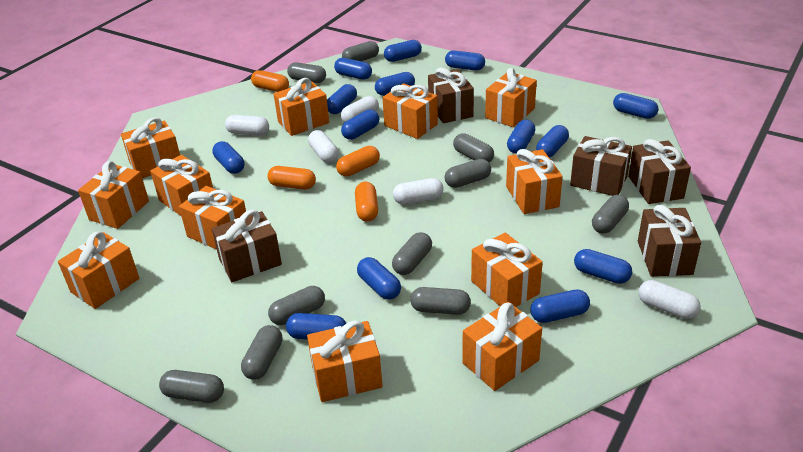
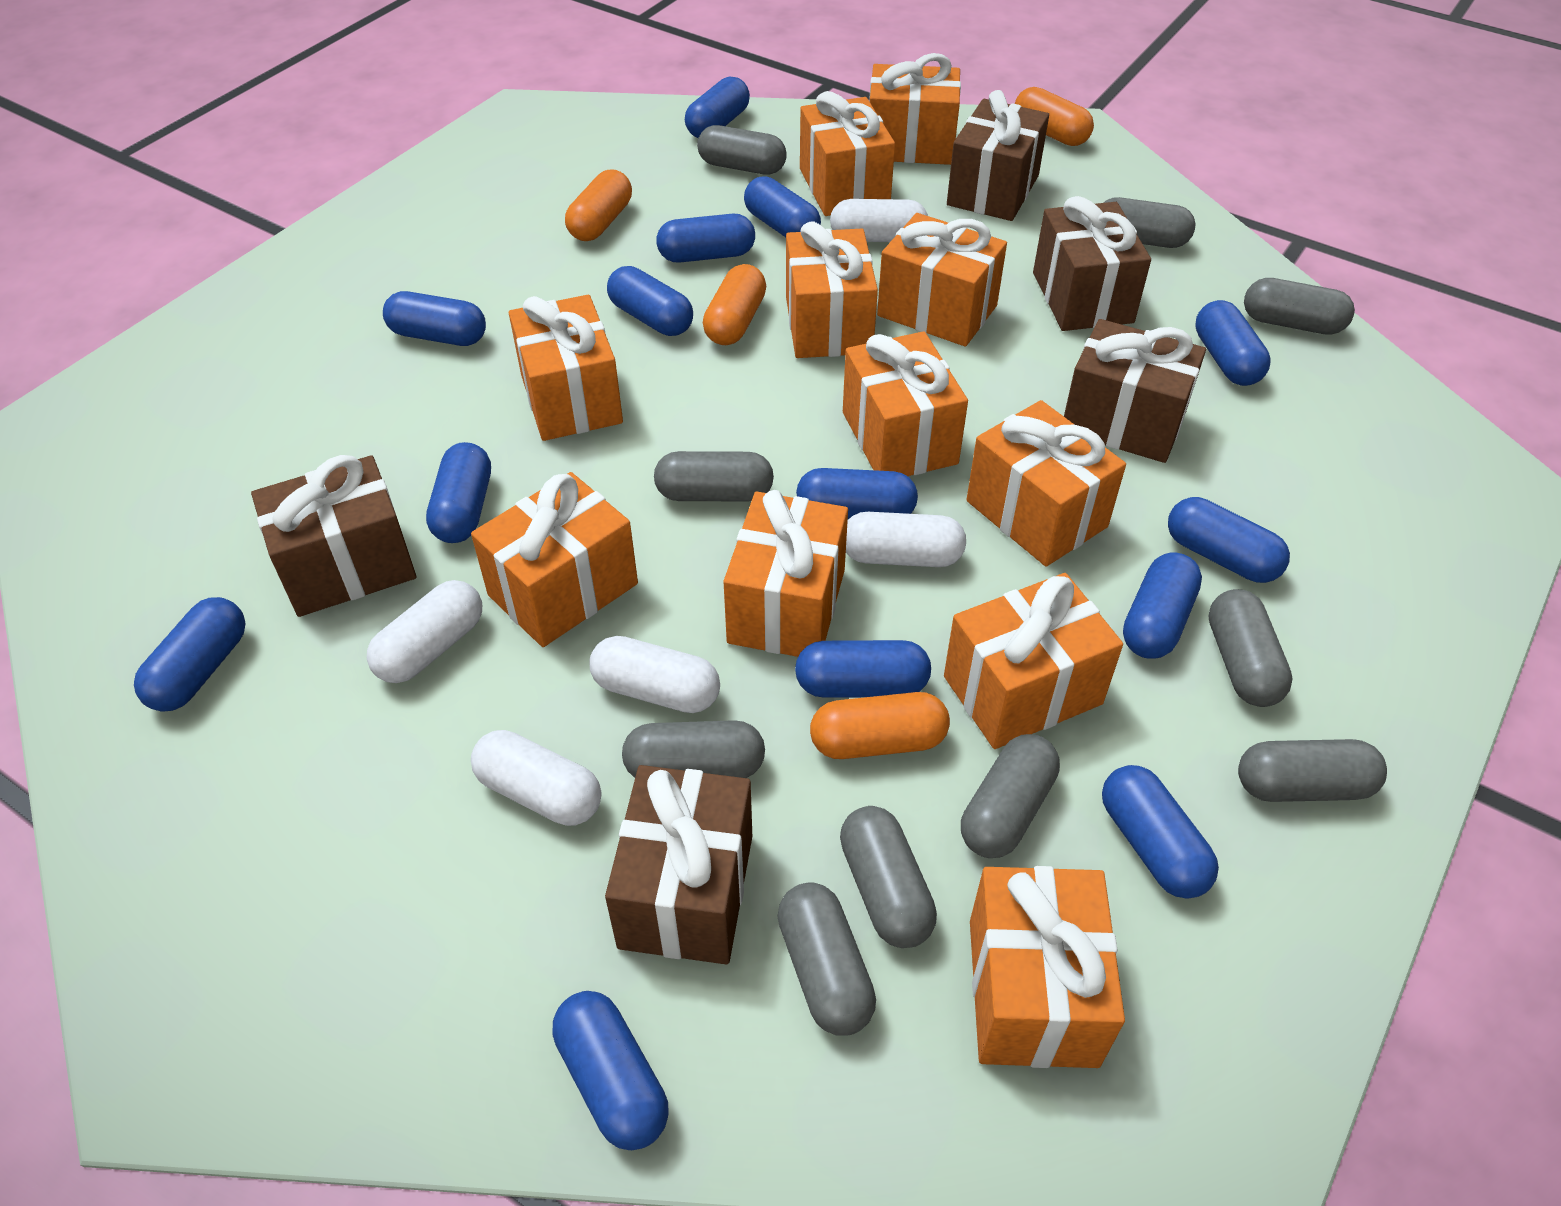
orange gift: 12 -> 11

